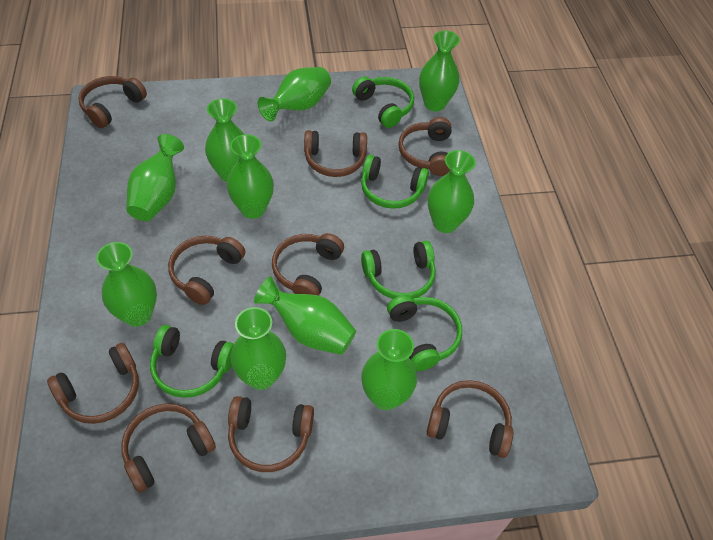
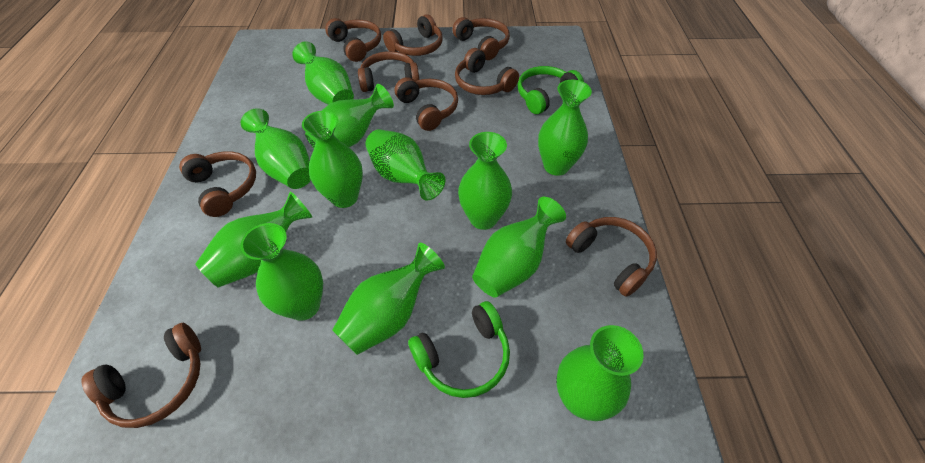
green headphones: 5 -> 2
green vase: 10 -> 12

